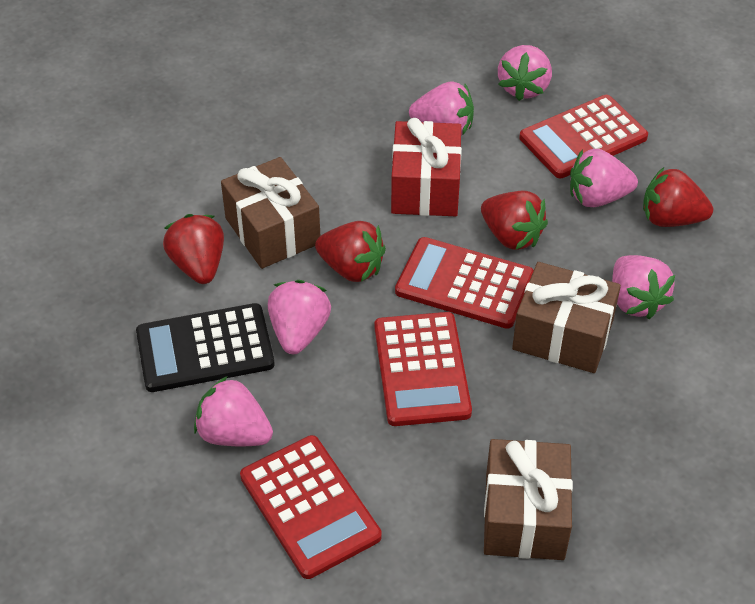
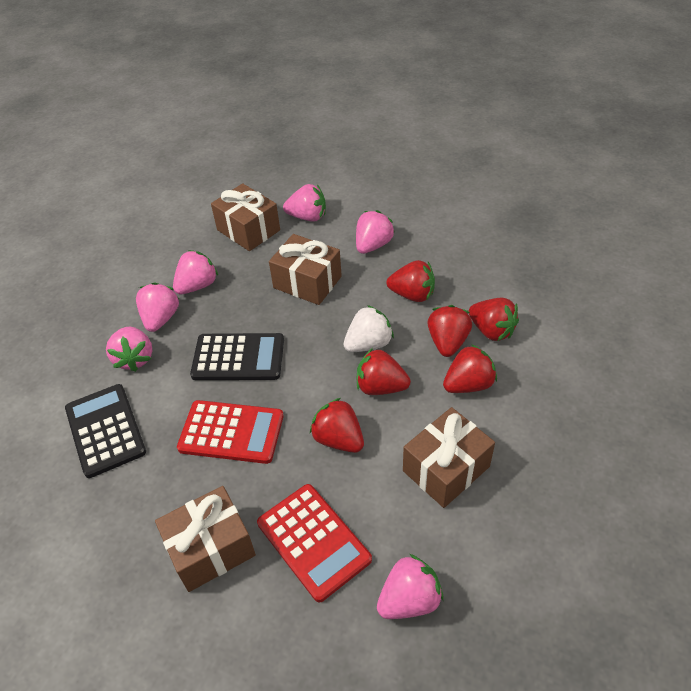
black calculator: 1 -> 2
brown gift: 3 -> 4
red calculator: 4 -> 2
red gift: 1 -> 0
red strawberry: 4 -> 6
white strawberry: 0 -> 1

